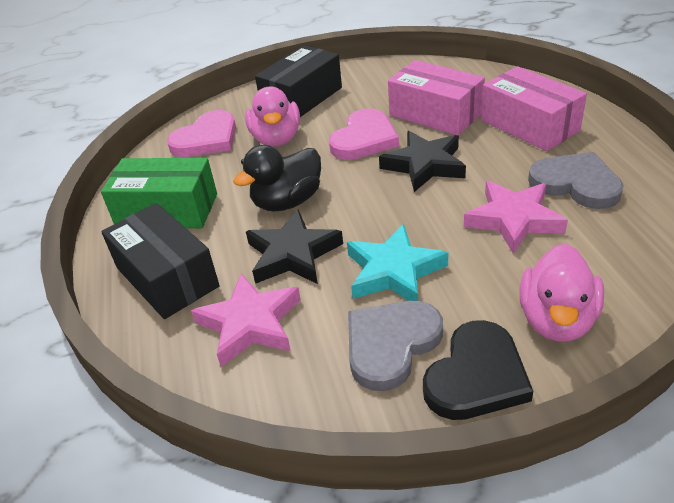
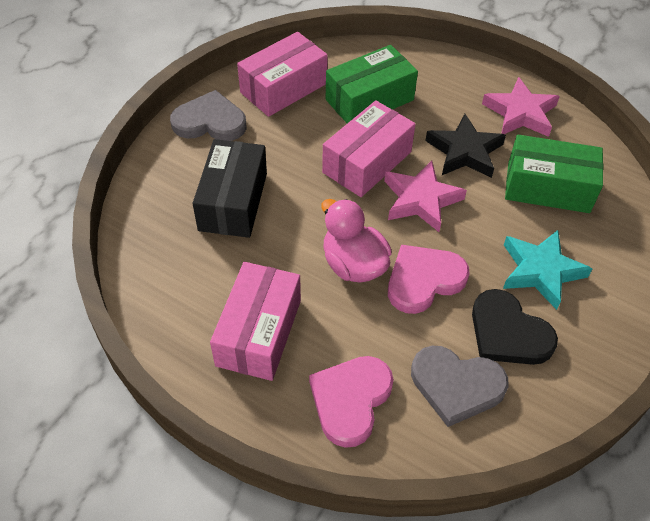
black box: 2 -> 1
black duck: 1 -> 0
black star: 2 -> 1
green box: 1 -> 2
pink box: 2 -> 3
pink duck: 2 -> 1

